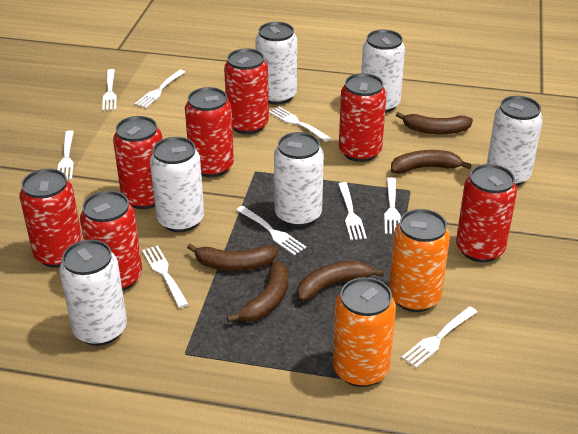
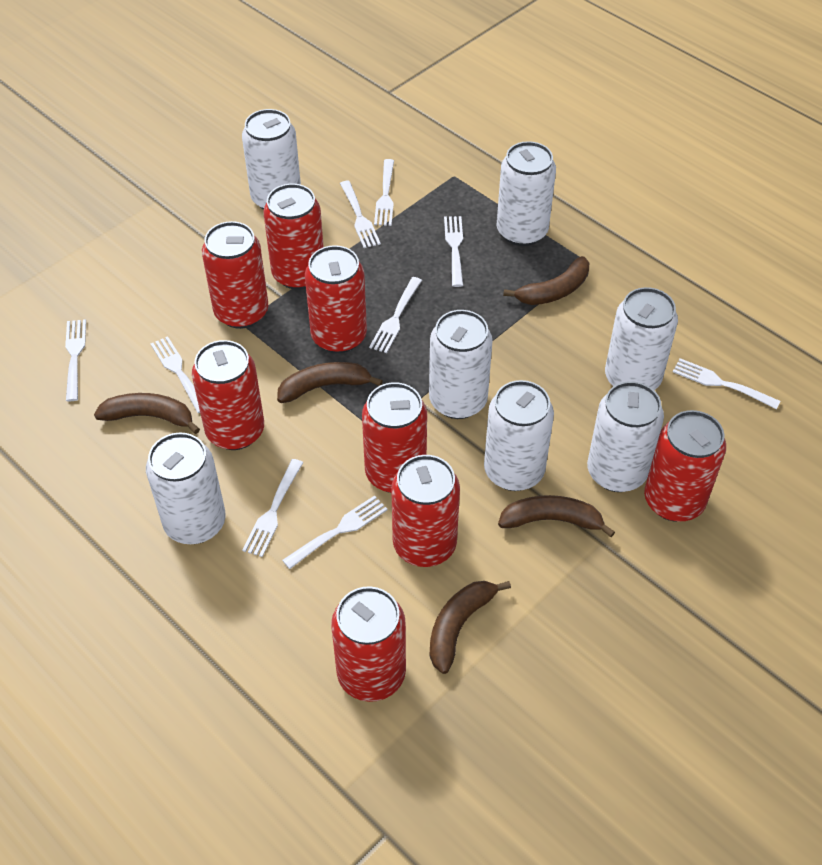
orange can: 2 -> 0
red can: 7 -> 8
white can: 6 -> 7

